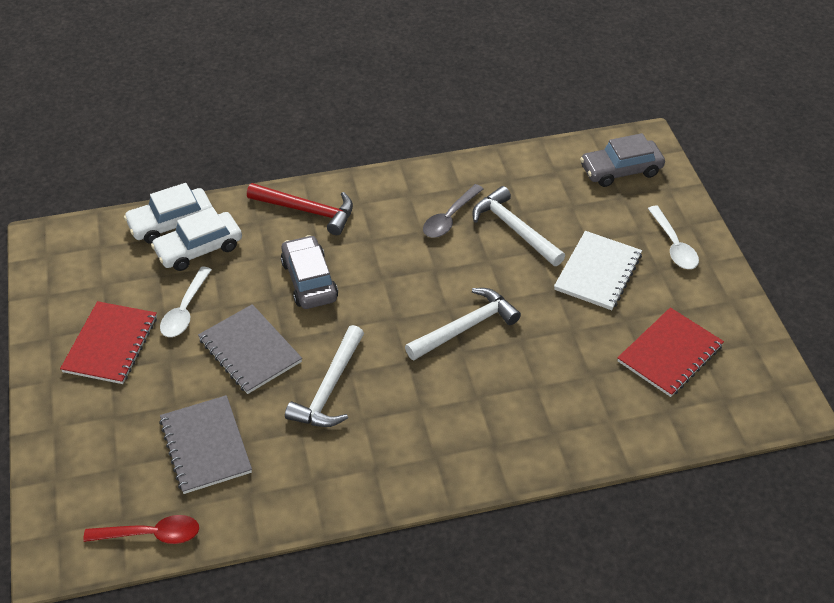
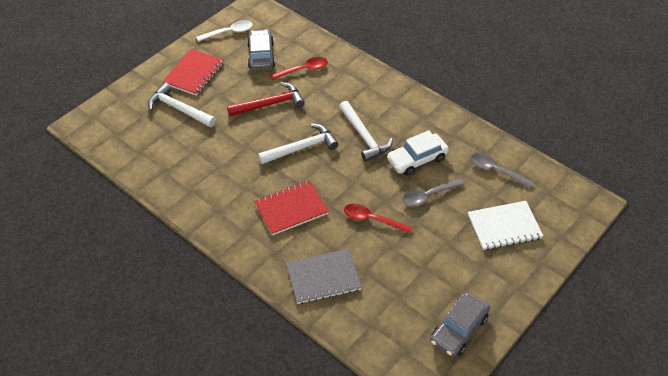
grey notebook: 2 -> 1
grey spoon: 1 -> 2
red spoon: 1 -> 2
white car: 2 -> 1
white spoon: 2 -> 1

